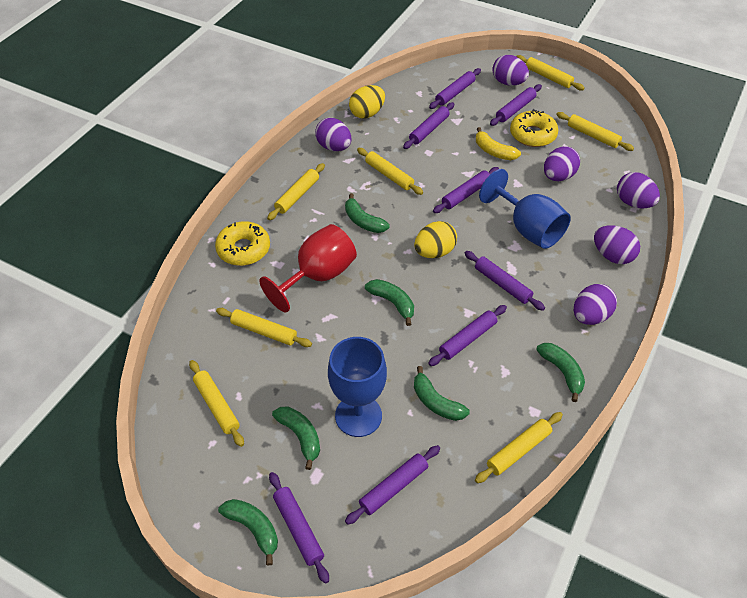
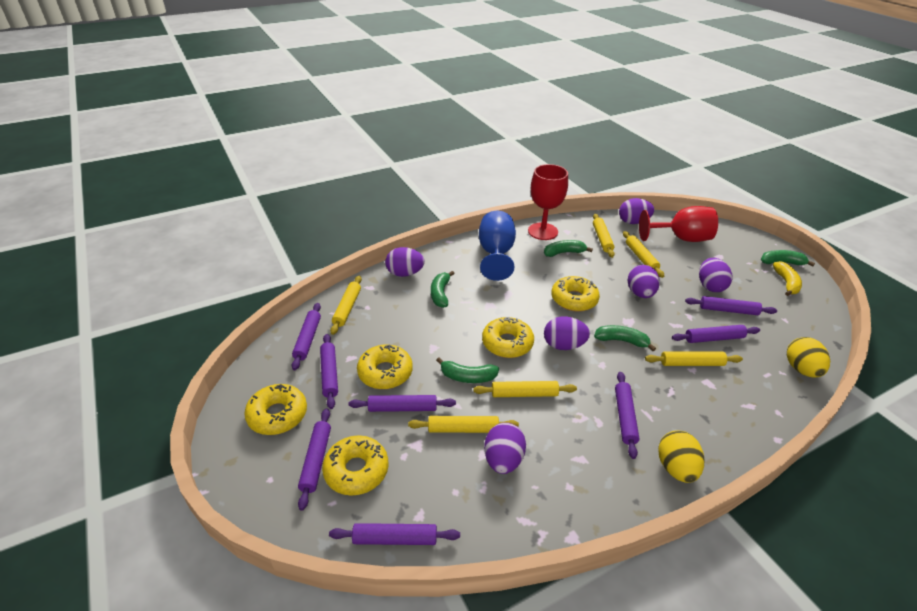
blue goblet: 2 -> 1
green banana: 6 -> 5
red goblet: 1 -> 2
yellow donut: 2 -> 5
yellow rolling pin: 7 -> 6

